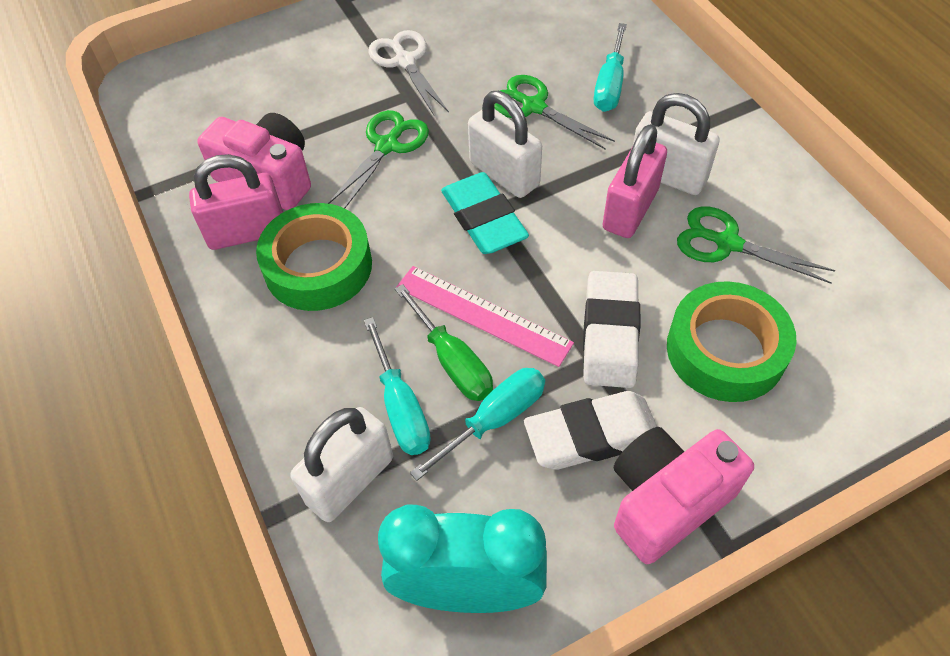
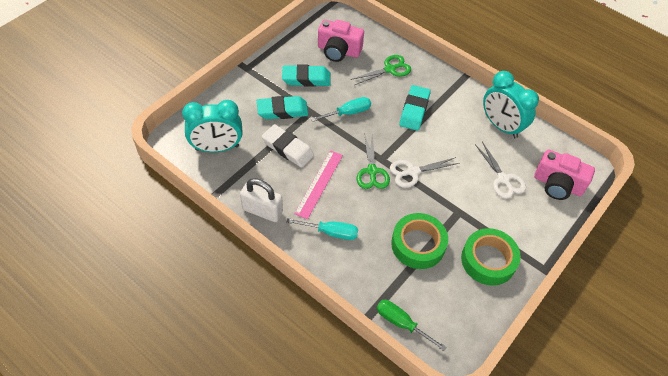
green scissors: 3 -> 2
pink padlock: 2 -> 0
turquoise clock: 1 -> 2
turquoise eraser: 1 -> 3
turquoise screwdriver: 3 -> 2
white eraser: 2 -> 1
white padlock: 3 -> 1
white scissors: 1 -> 2

